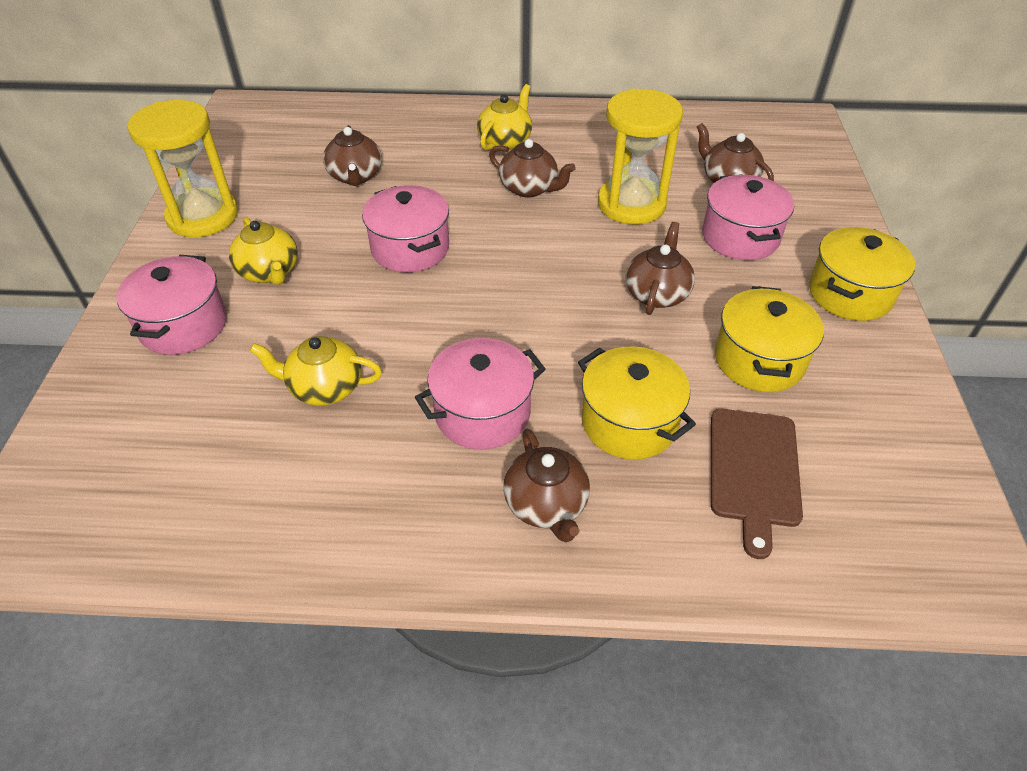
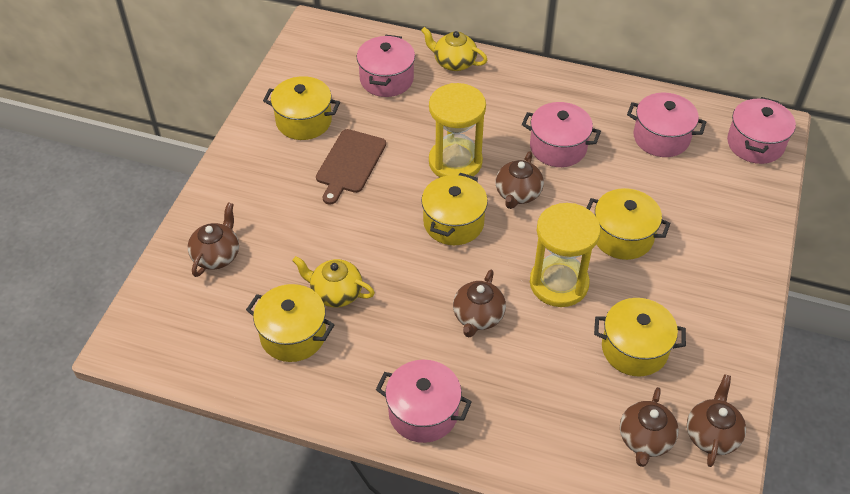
pink pot: 4 -> 5
yellow pot: 3 -> 5
yellow teapot: 3 -> 2

